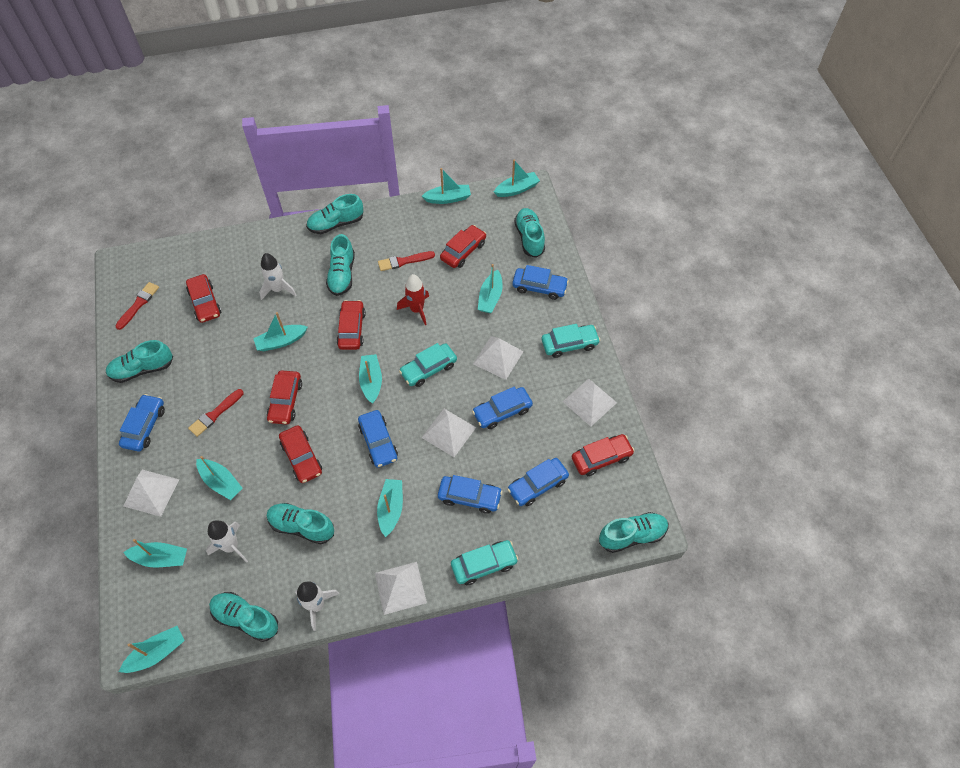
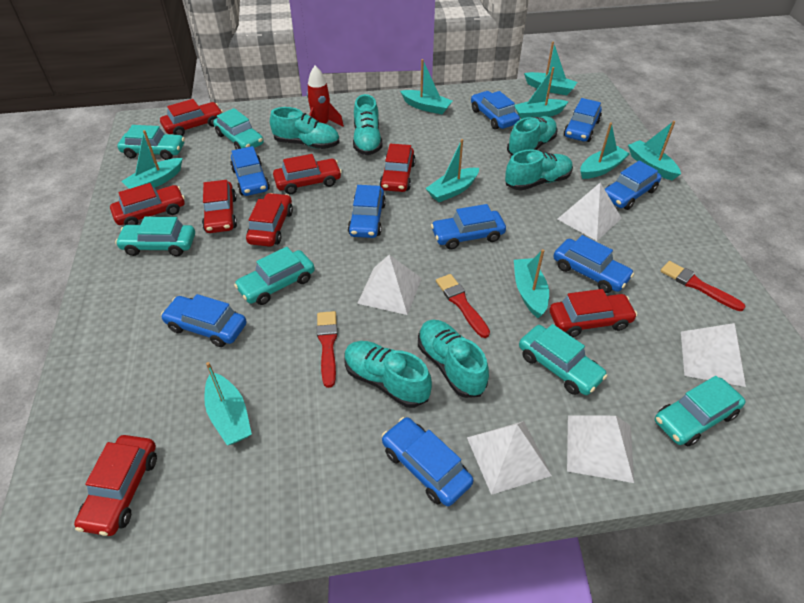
blue car: 6 -> 9
red car: 6 -> 8
turquoise car: 3 -> 6
turquoise shoe: 7 -> 6
white rocket: 3 -> 0

